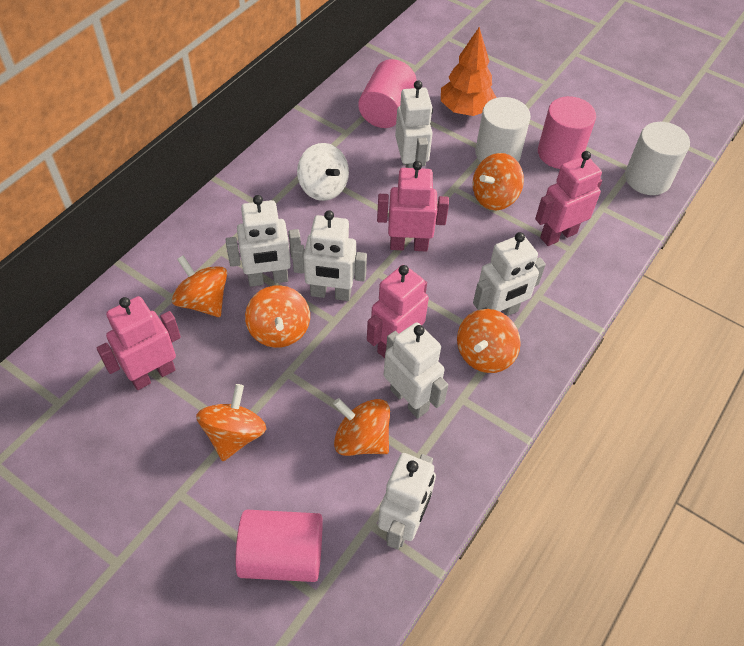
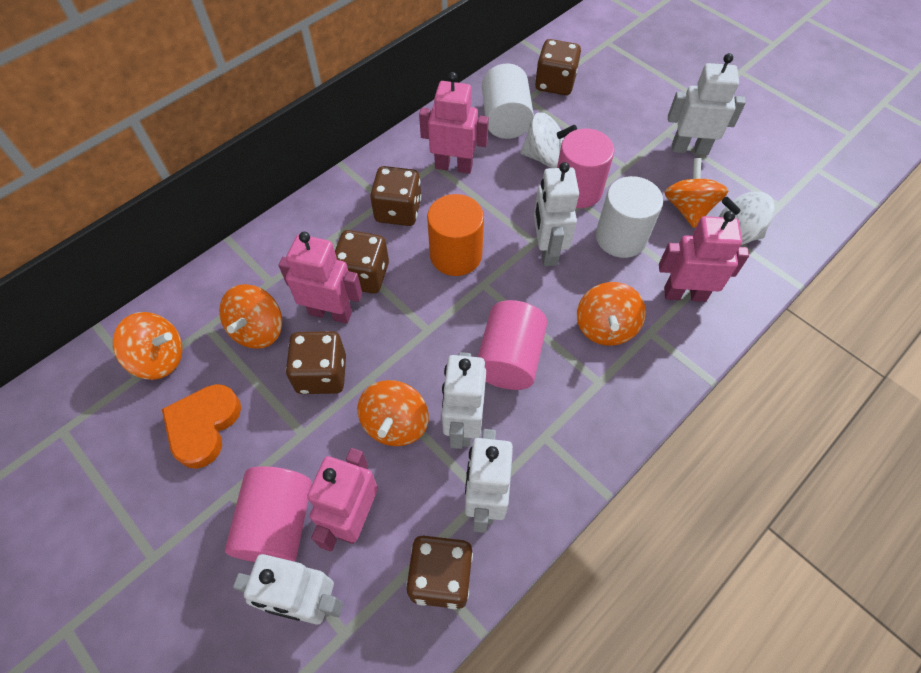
brown dice: 0 -> 5
orange cylinder: 0 -> 1
orange heart: 0 -> 1
orange spinning top: 6 -> 5
orange tree: 1 -> 0
white robot: 6 -> 5
white spinning top: 1 -> 2

